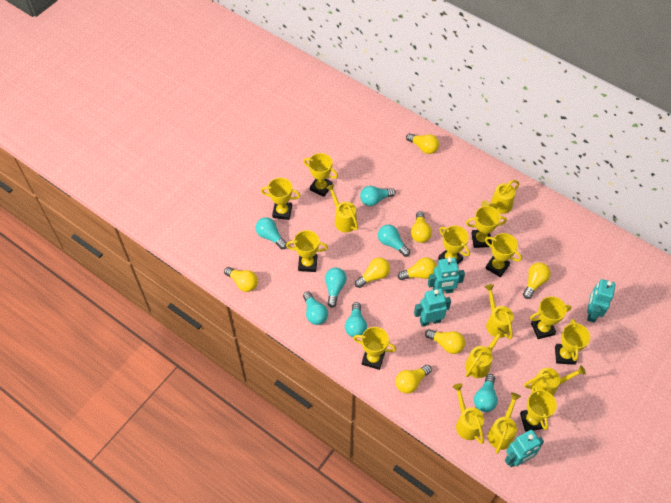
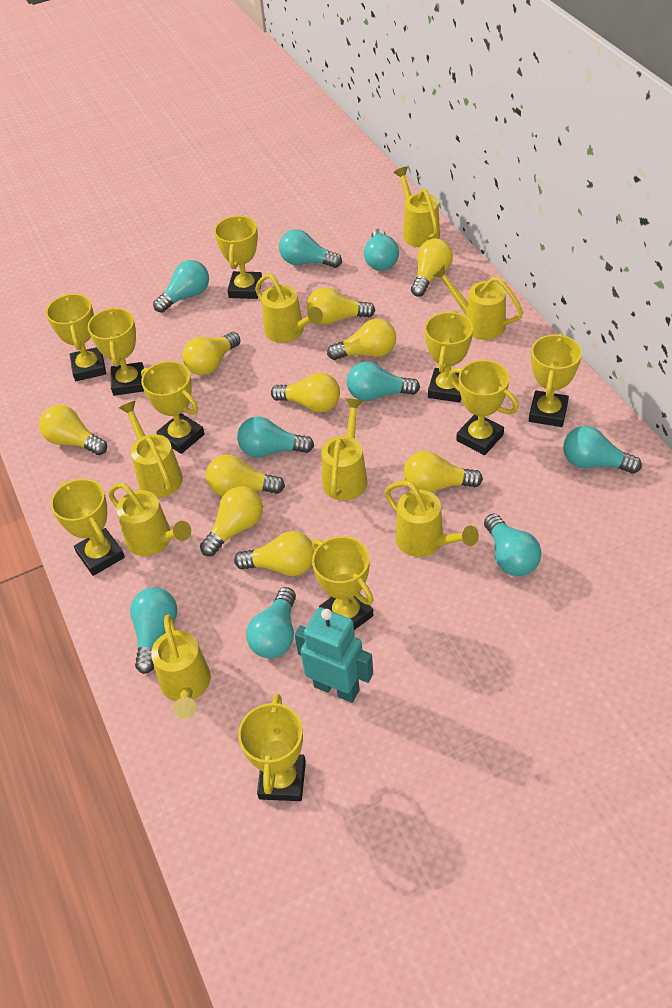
turquoise light bulb: 7 -> 9
turquoise robot: 4 -> 1
yellow light bulb: 8 -> 10
yellow watering can: 7 -> 8

